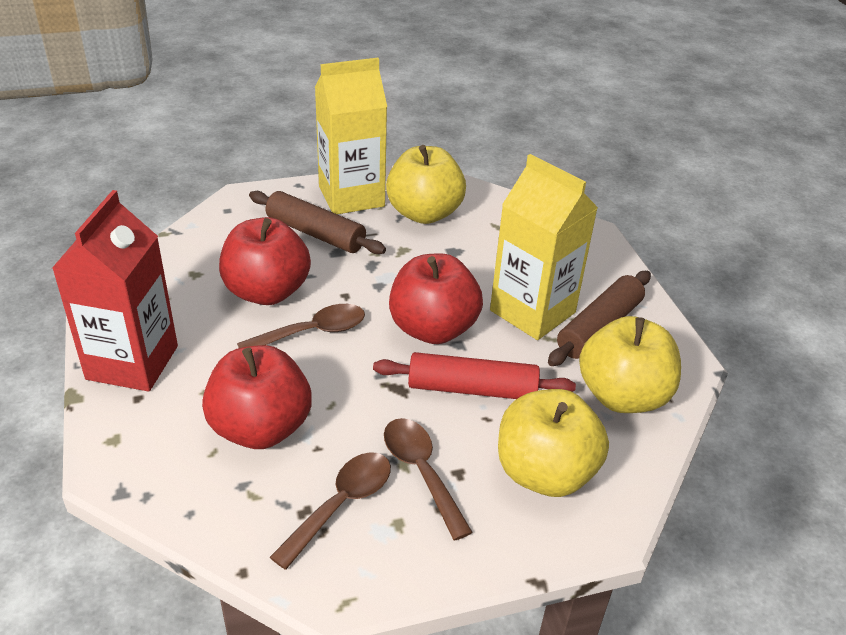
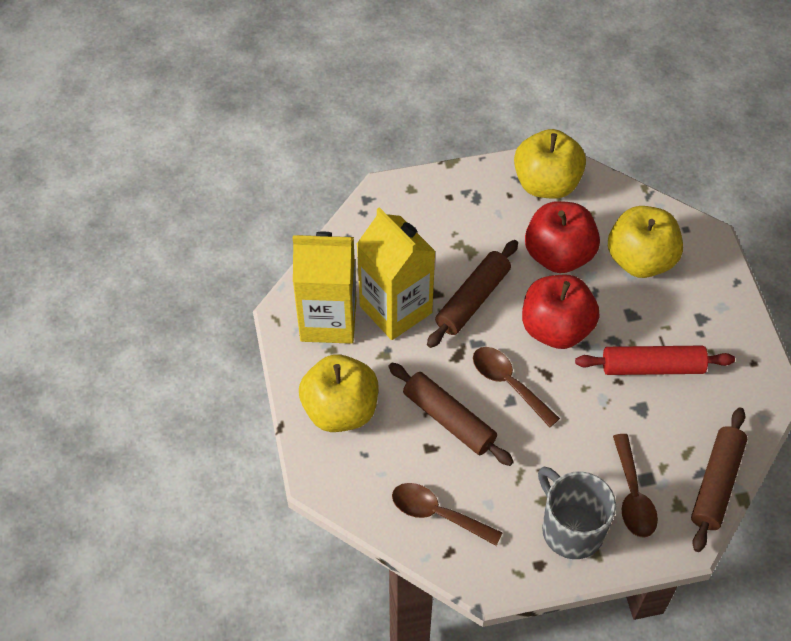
brown rolling pin: 2 -> 3
grey mug: 0 -> 1
red apple: 3 -> 2
red carton: 1 -> 0

